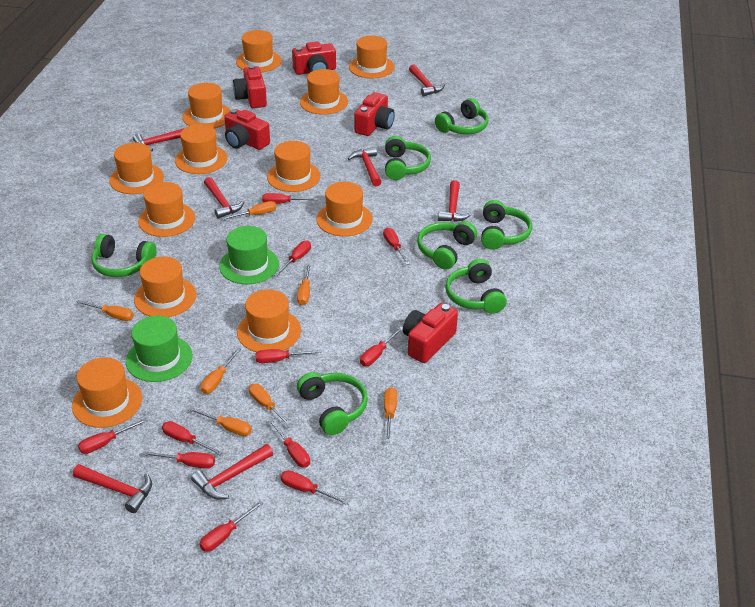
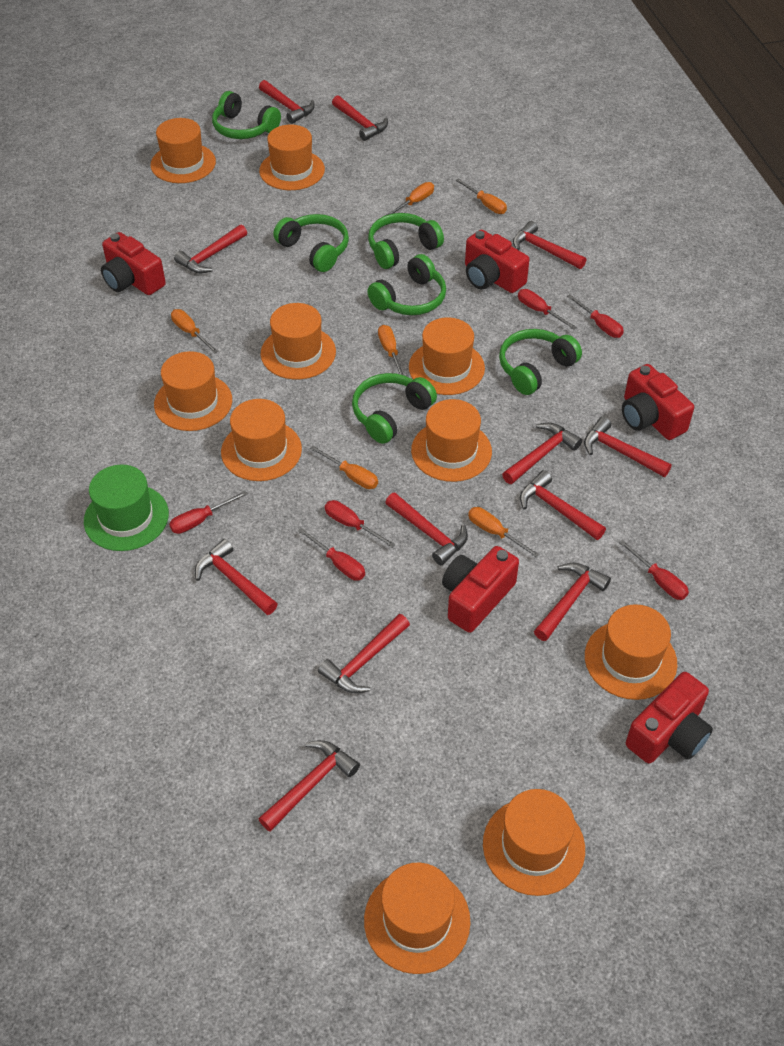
green hat: 2 -> 1
green headphones: 7 -> 6
orange hat: 12 -> 10
orange screwdriver: 7 -> 6
red hammer: 7 -> 12
red screwdriver: 11 -> 6

